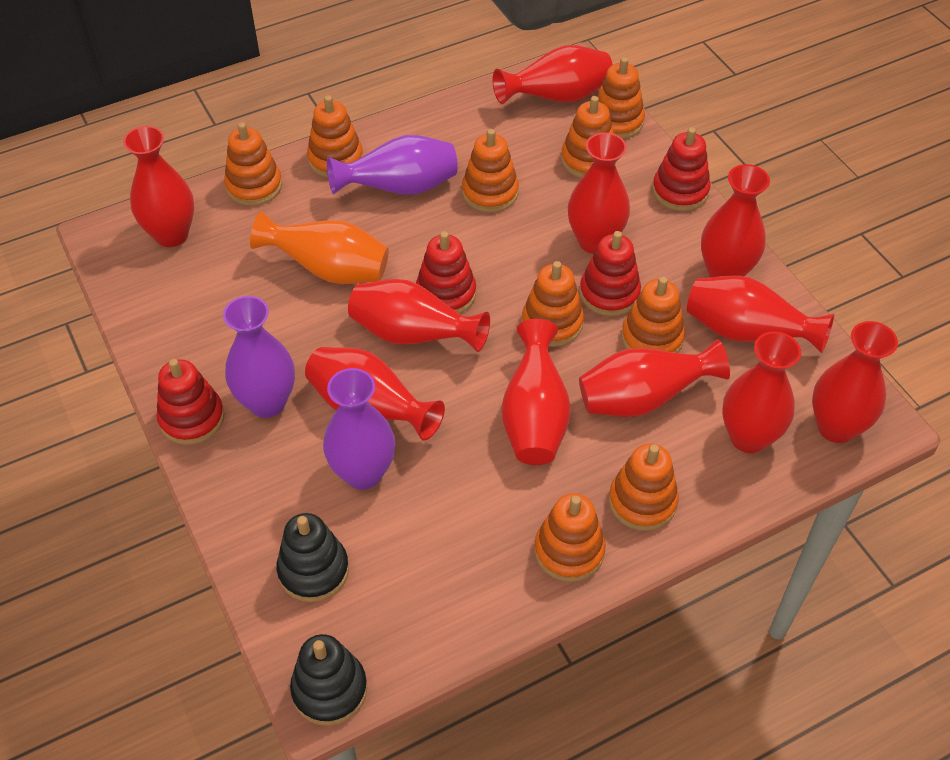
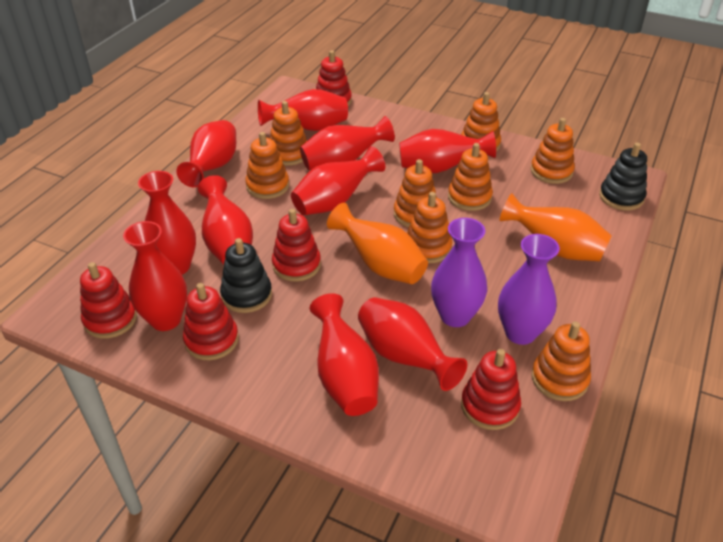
orange stacking toy: 9 -> 8
orange vase: 1 -> 2
purple vase: 3 -> 2
red stacking toy: 4 -> 5
red vase: 11 -> 10

